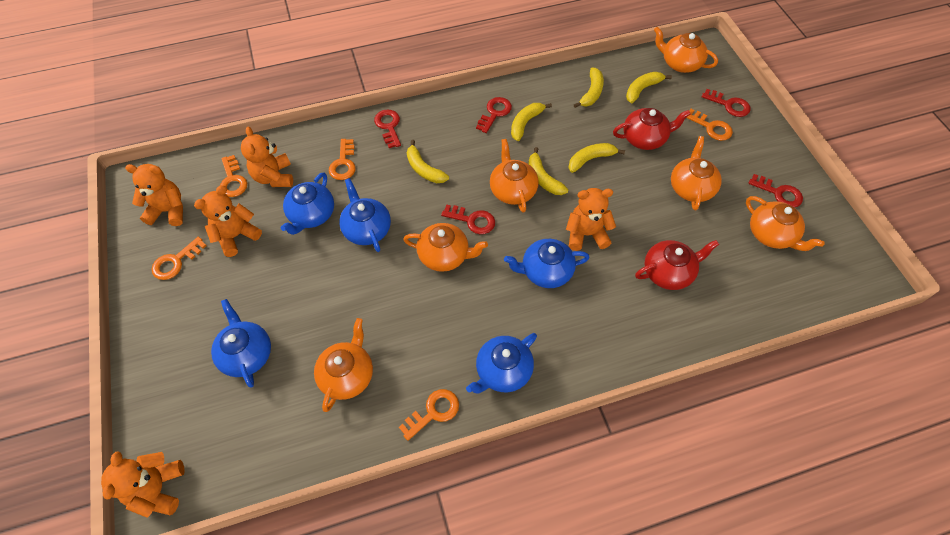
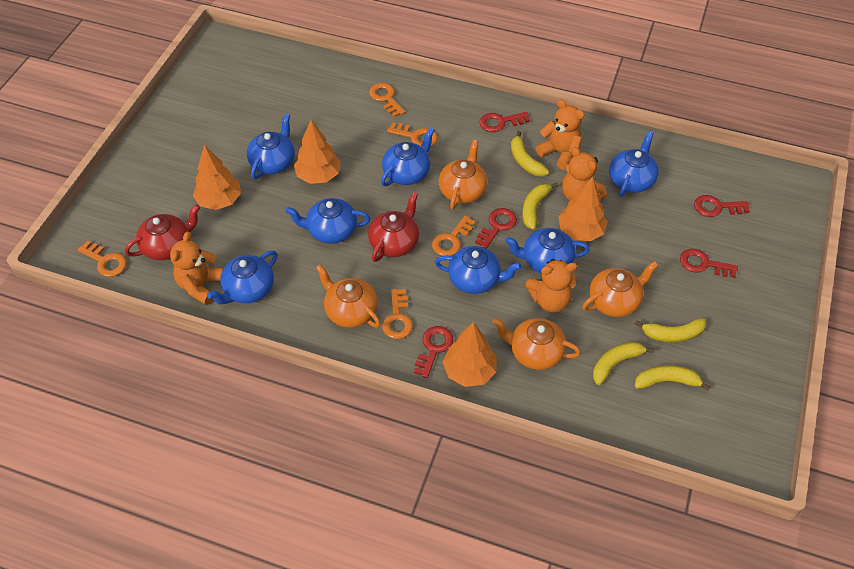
blue teapot: 5 -> 7
orange teapot: 6 -> 4
orange teddy bear: 5 -> 4
orange tree: 0 -> 4
yellow banana: 6 -> 5

